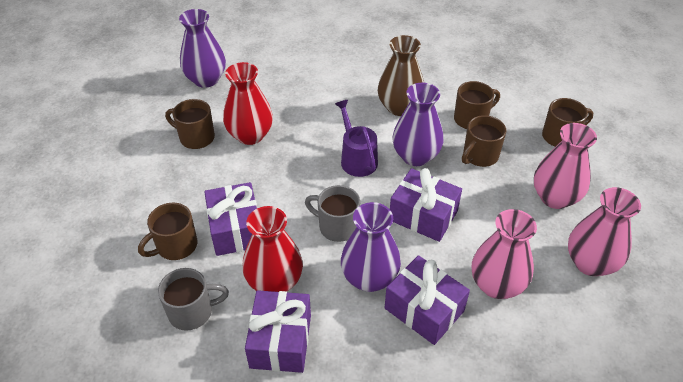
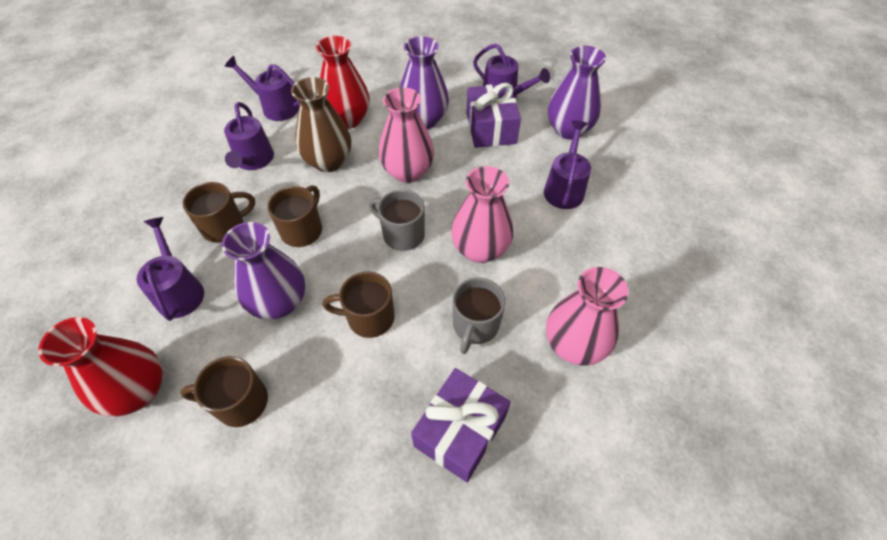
brown mug: 5 -> 4
purple gift: 4 -> 2
purple watering can: 1 -> 5

